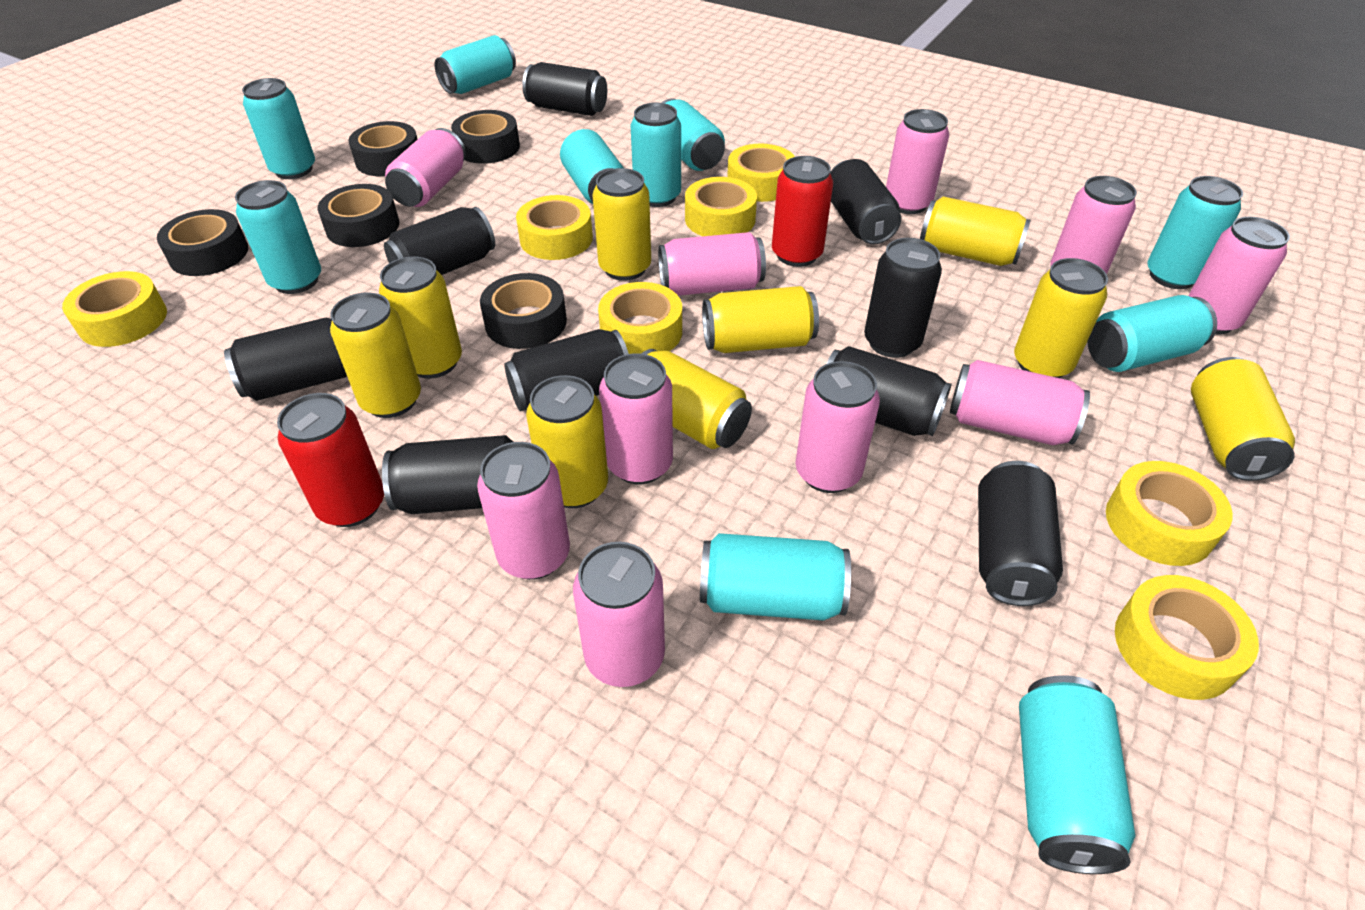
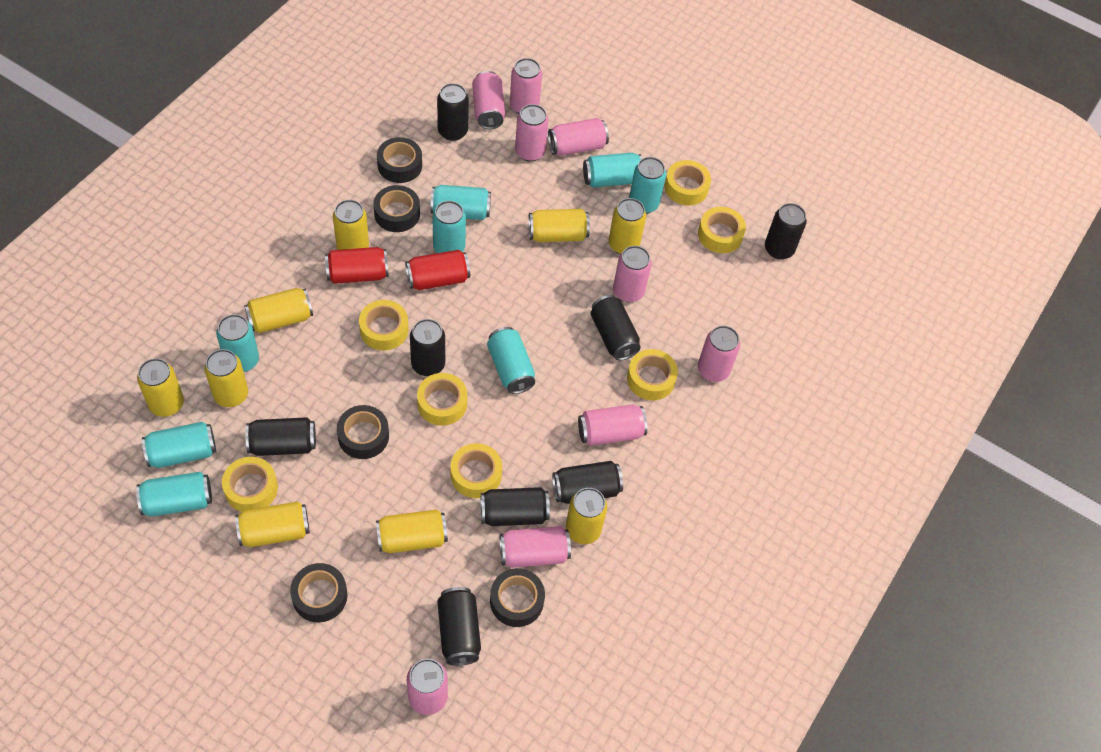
black can: 9 -> 8
pink can: 10 -> 9
turquoise can: 10 -> 8

